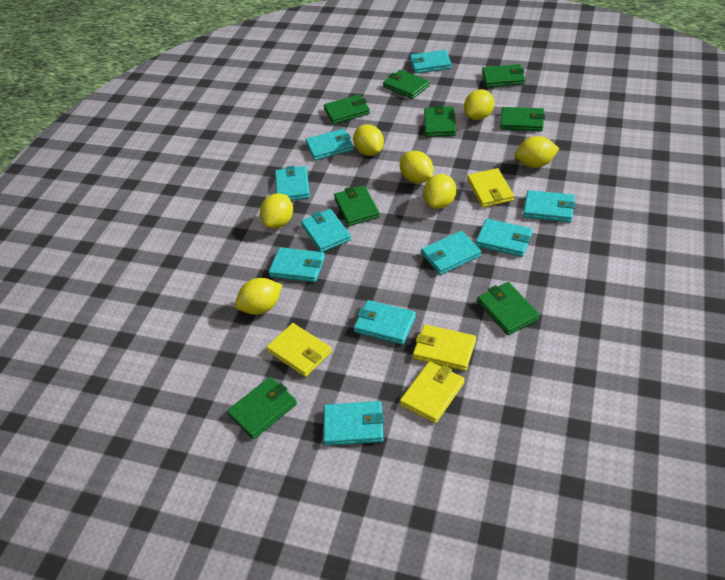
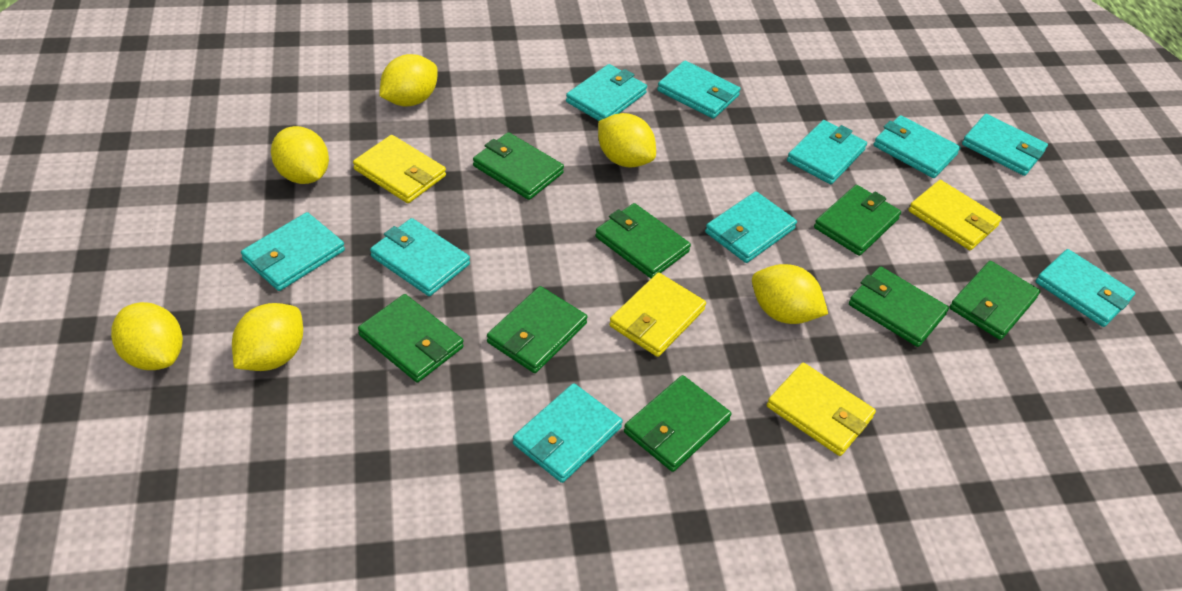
yellow lemon: 7 -> 6

